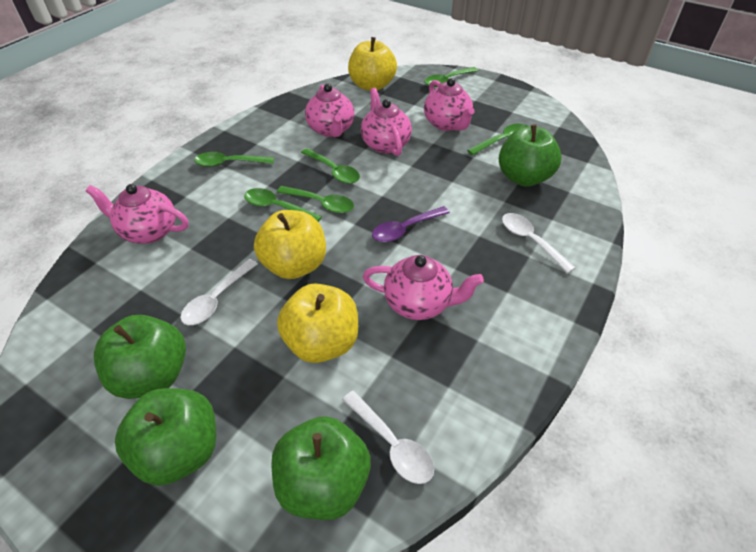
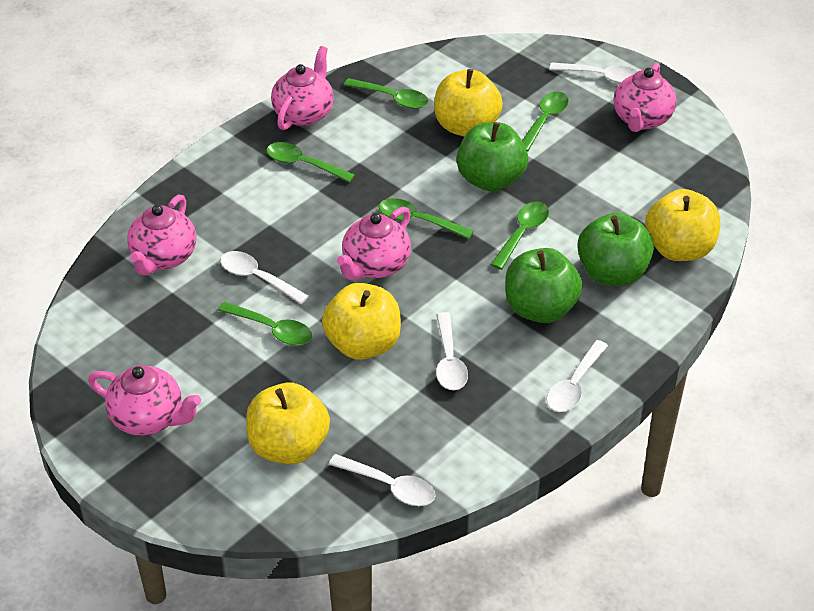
green apple: 4 -> 3
purple spoon: 1 -> 0
white spoon: 3 -> 5
yellow apple: 3 -> 4

